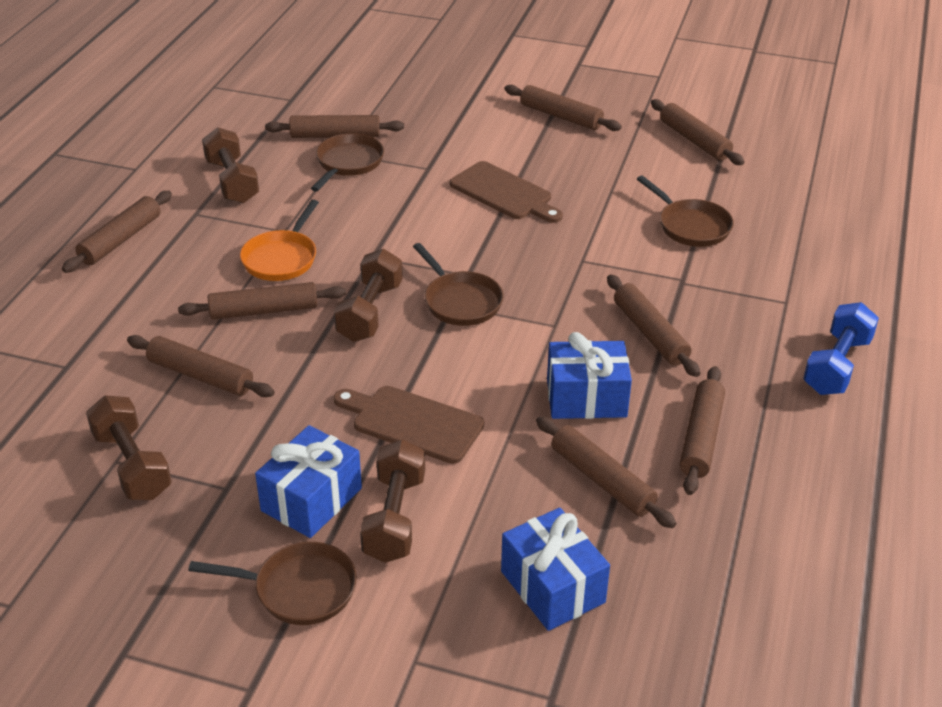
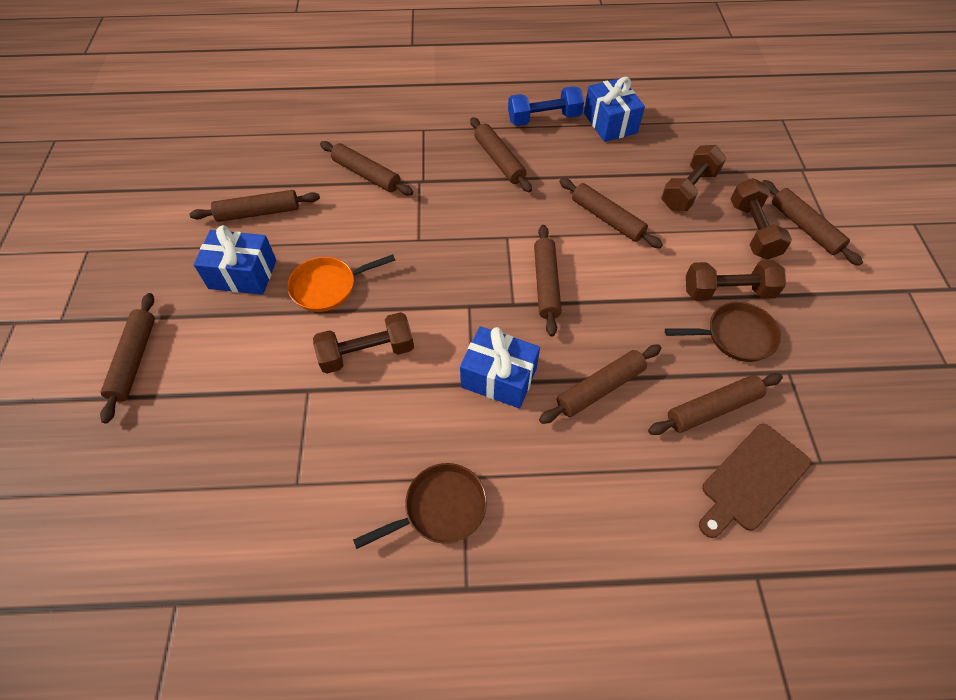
brown cutting board: 2 -> 1
brown pan: 4 -> 2

